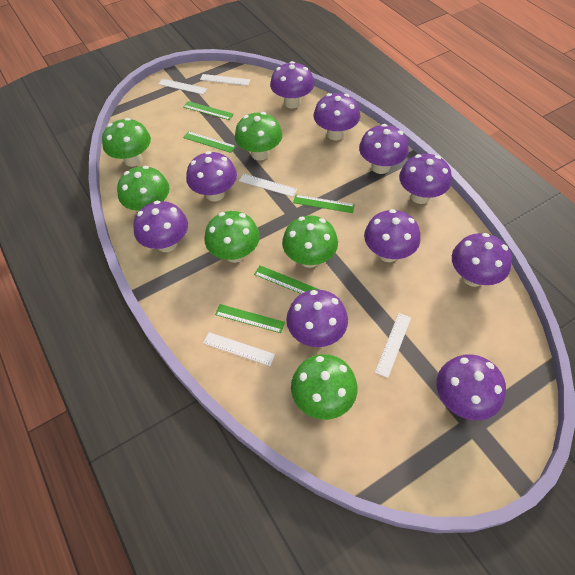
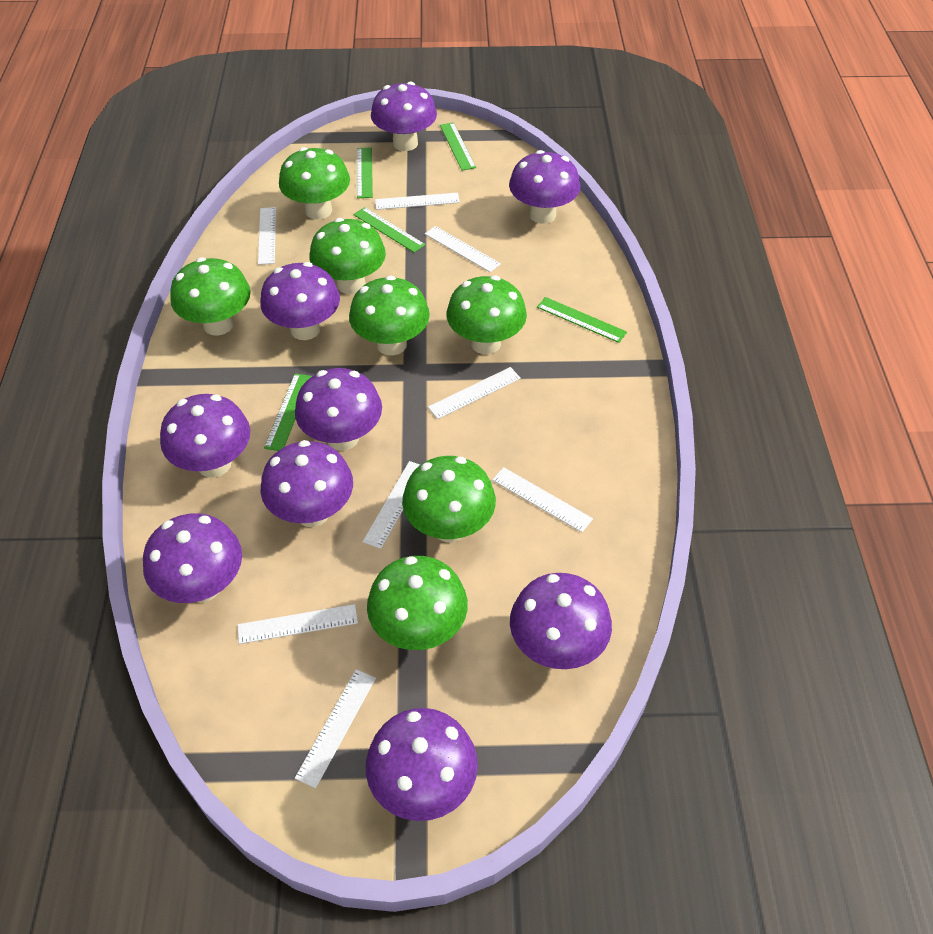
green mushroom: 6 -> 7
purple mushroom: 10 -> 9
white ruler: 5 -> 8

